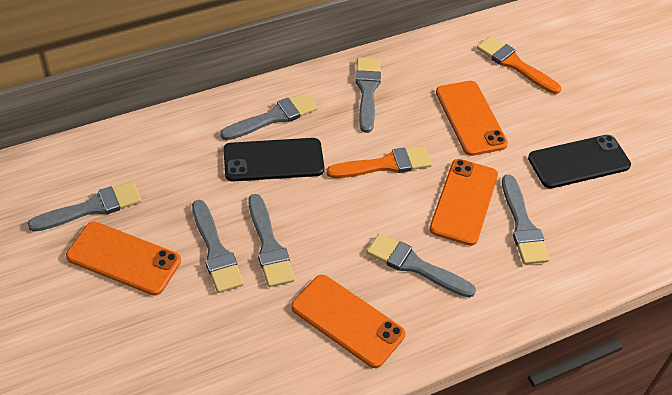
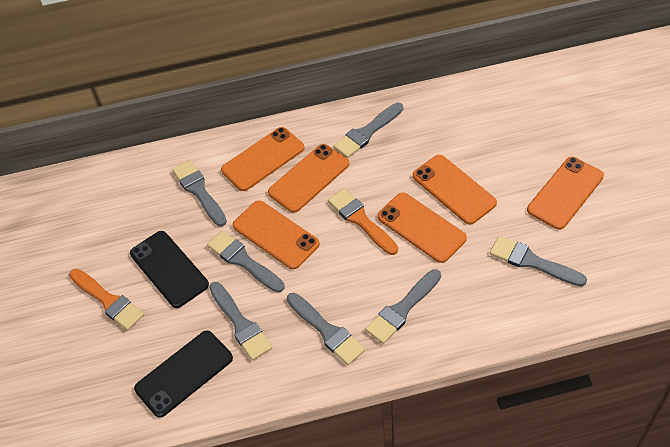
orange phone: 4 -> 6

